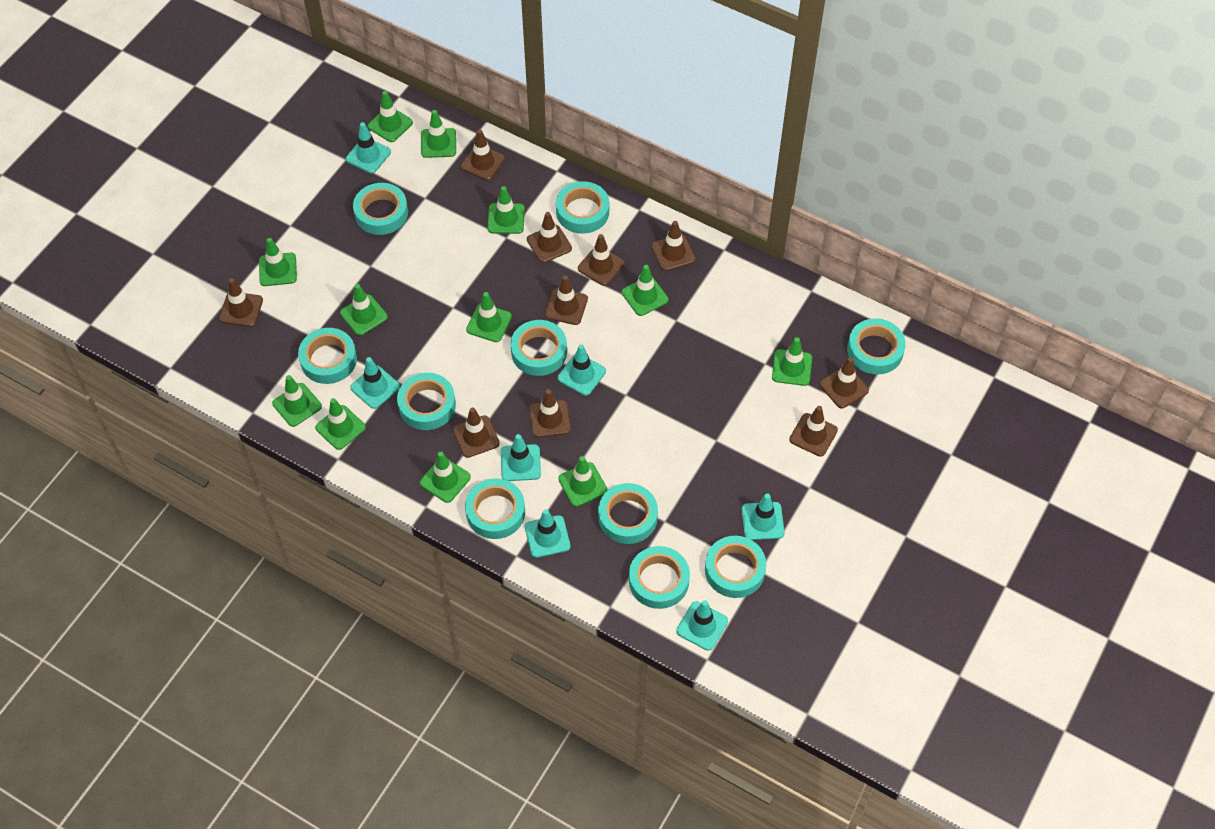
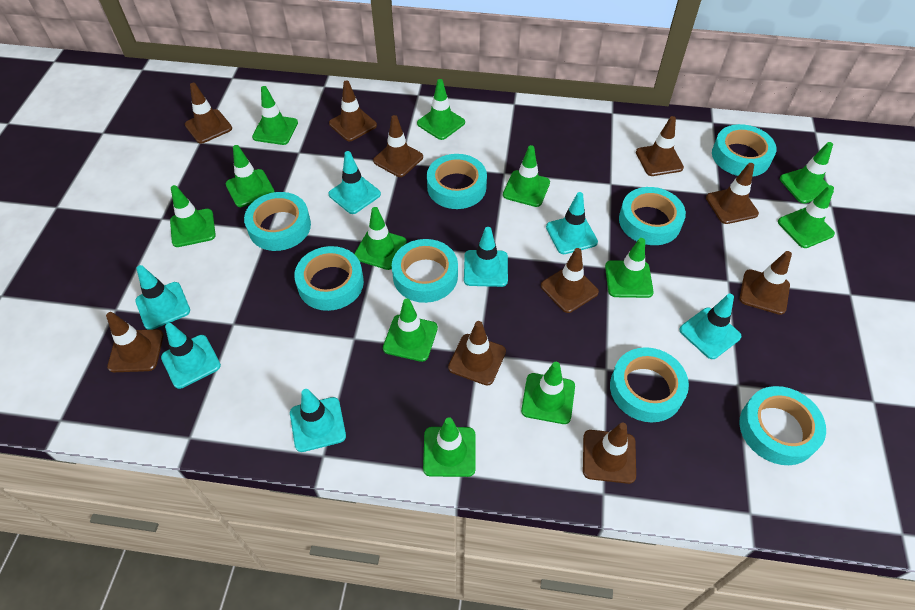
turquoise tape: 10 -> 8

